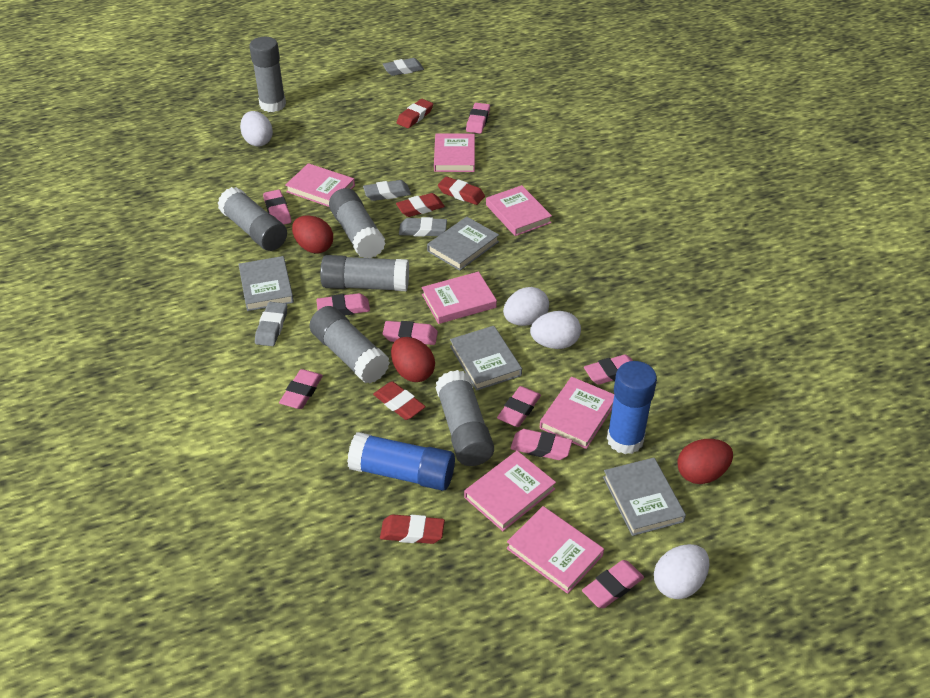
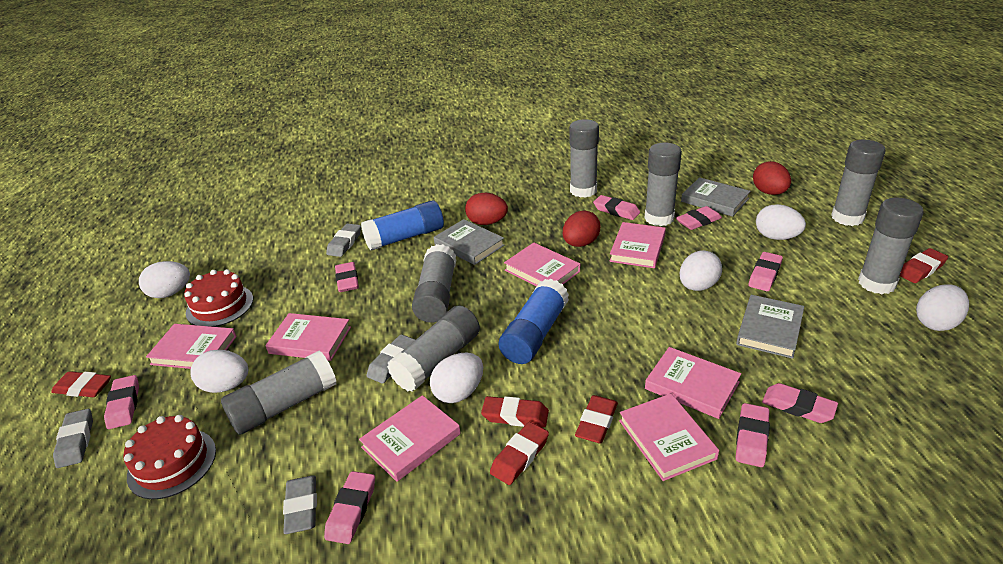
grey book: 4 -> 3
grey glue stick: 6 -> 7
pink eraser: 9 -> 8
red cake: 0 -> 2
white egg: 4 -> 6

